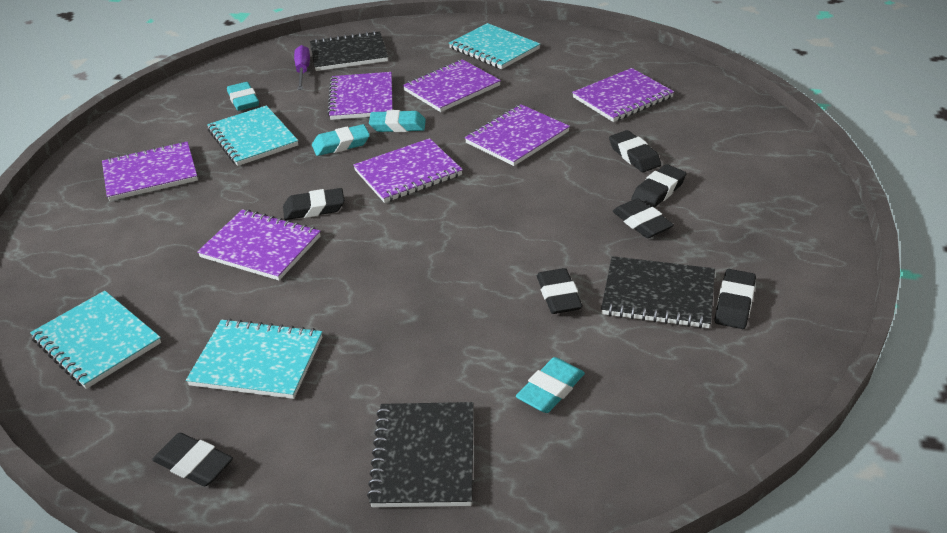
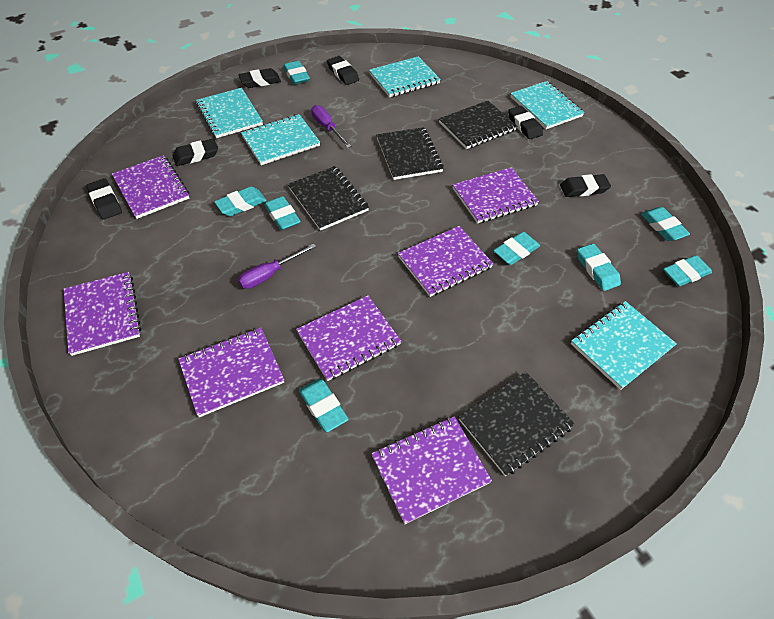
black eraser: 7 -> 6
black notebook: 3 -> 4
purple screwdriver: 1 -> 2
turquoise eraser: 4 -> 8
turquoise notebook: 4 -> 5

